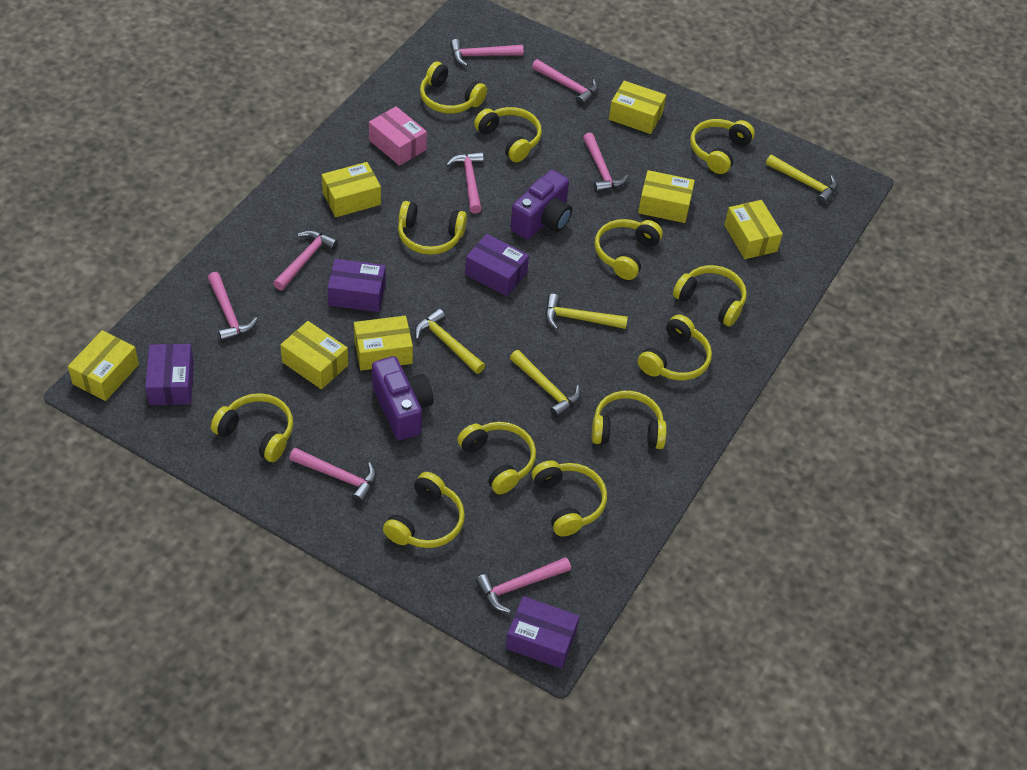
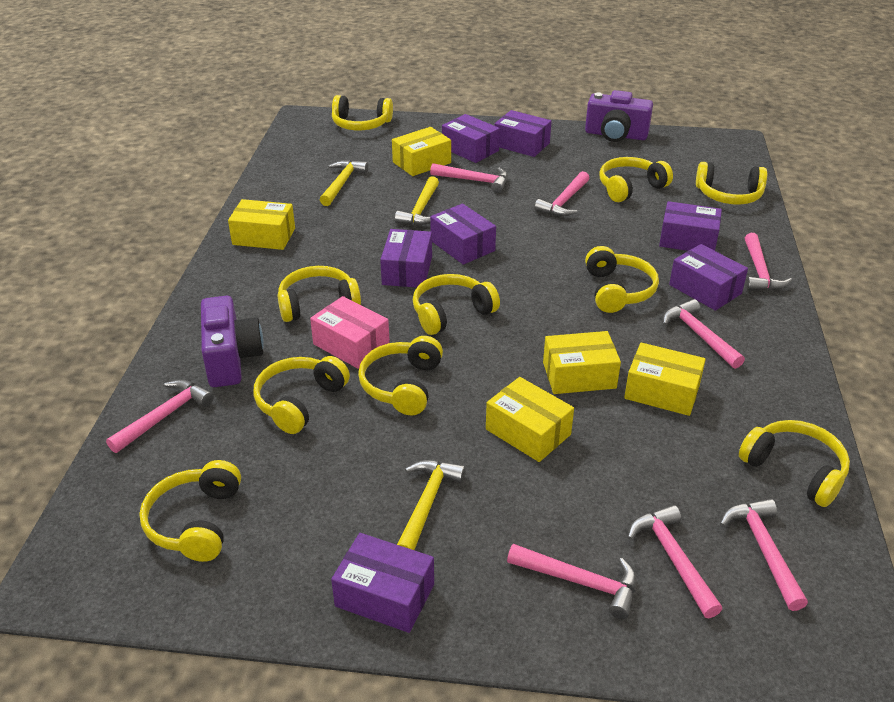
purple box: 4 -> 7
yellow box: 7 -> 5
yellow hammer: 4 -> 3
yellow headphones: 12 -> 10

